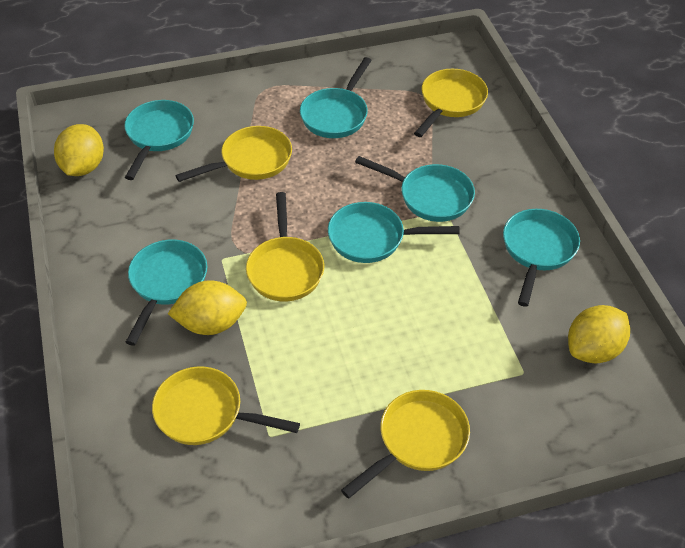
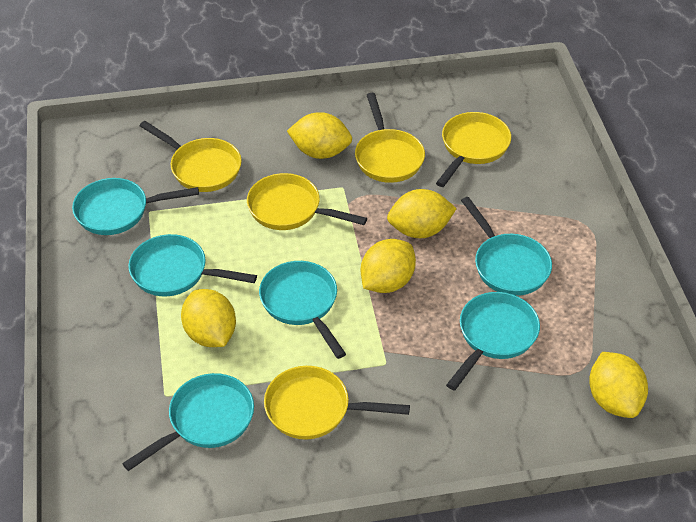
yellow lemon: 3 -> 5

